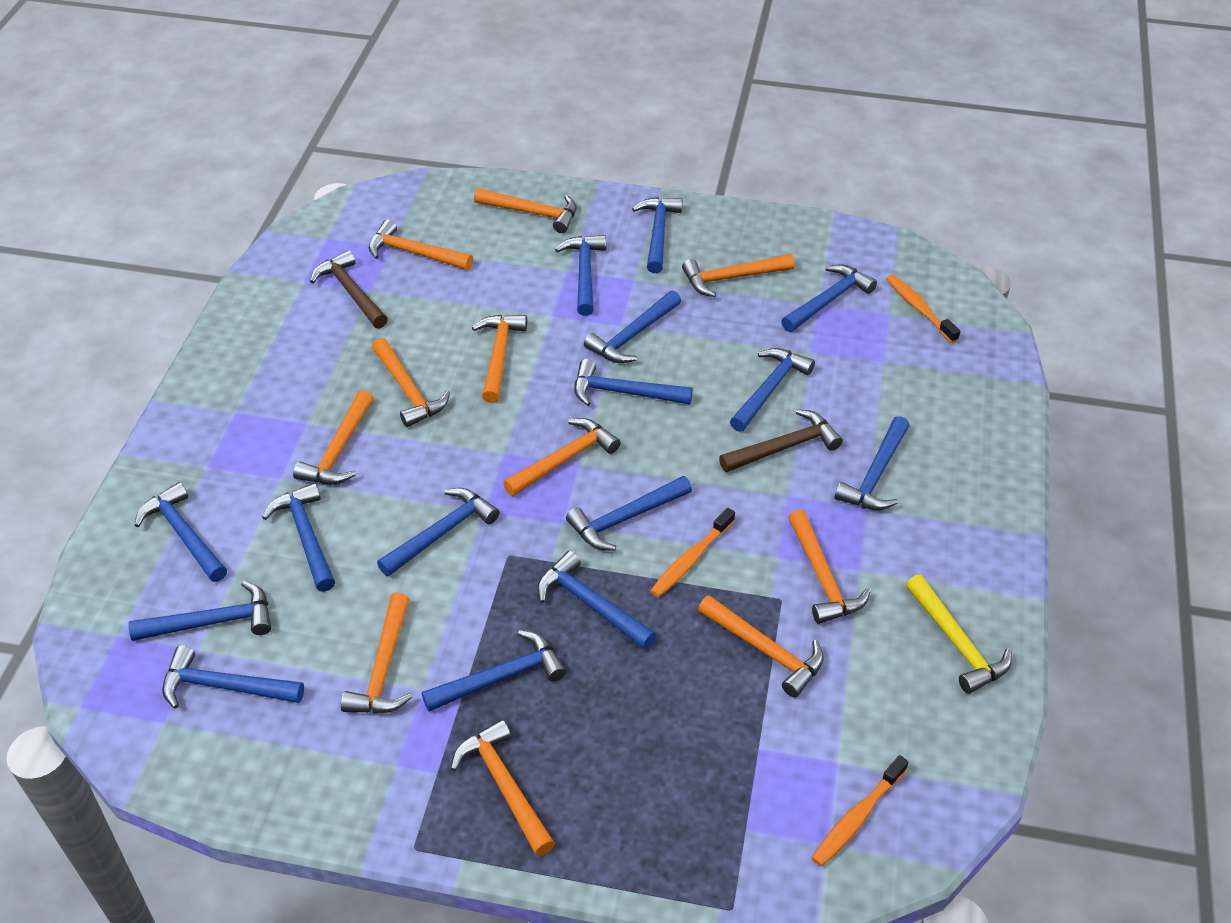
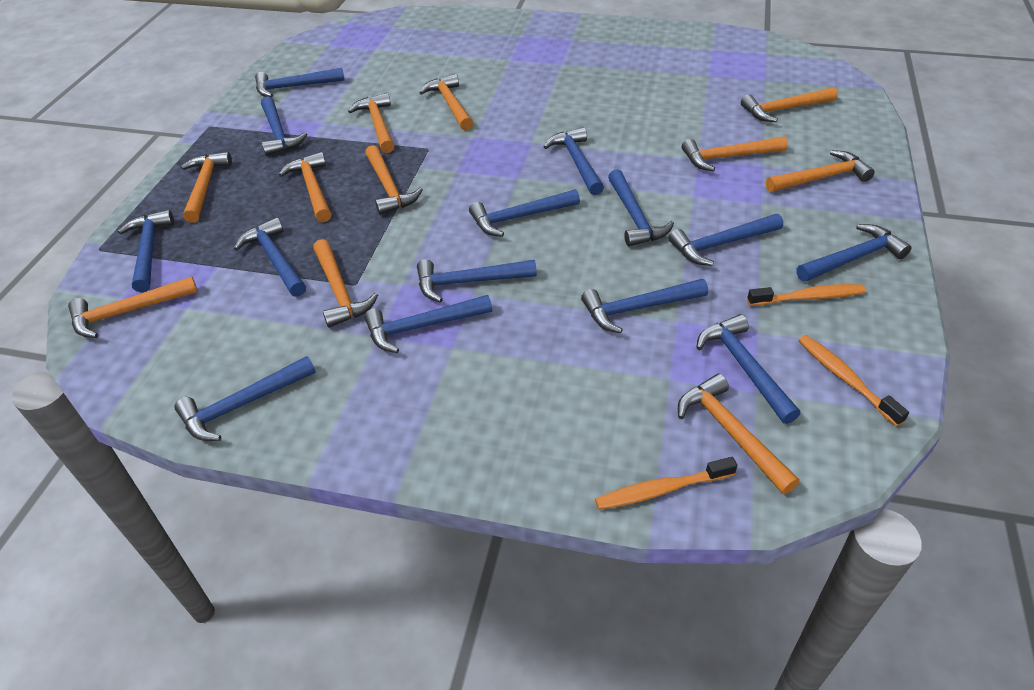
blue hammer: 15 -> 14
brown hammer: 2 -> 0
yellow hammer: 1 -> 0

